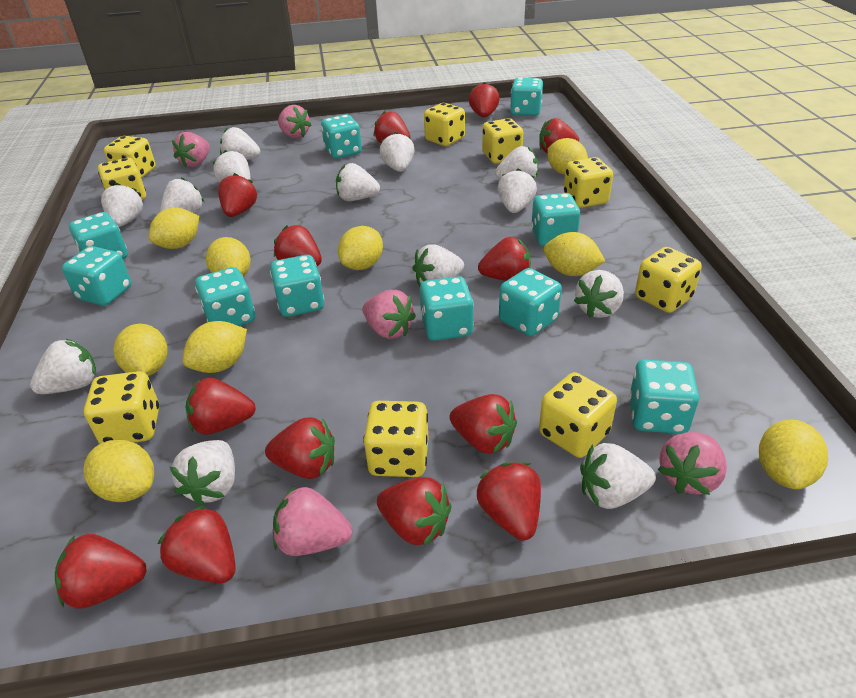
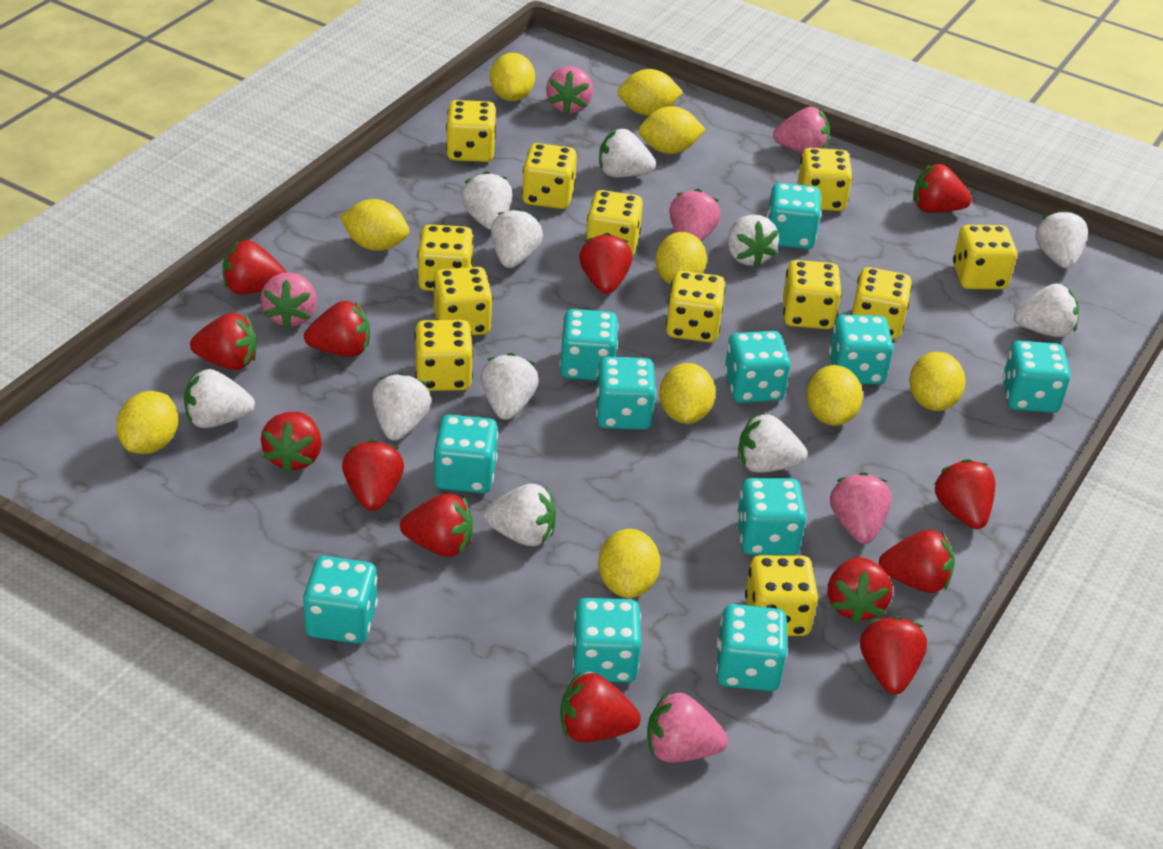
pink strawberry: 5 -> 6
turquoise dice: 10 -> 11
white strawberry: 13 -> 11
yellow dice: 9 -> 12
yellow lemon: 9 -> 10

